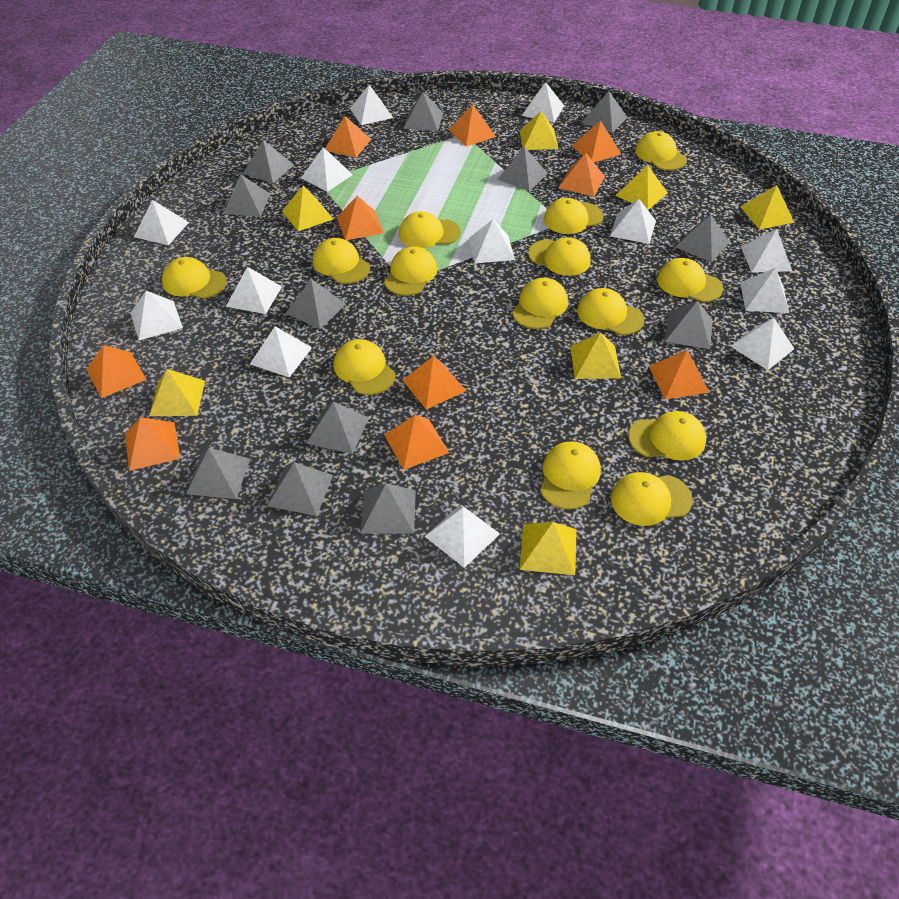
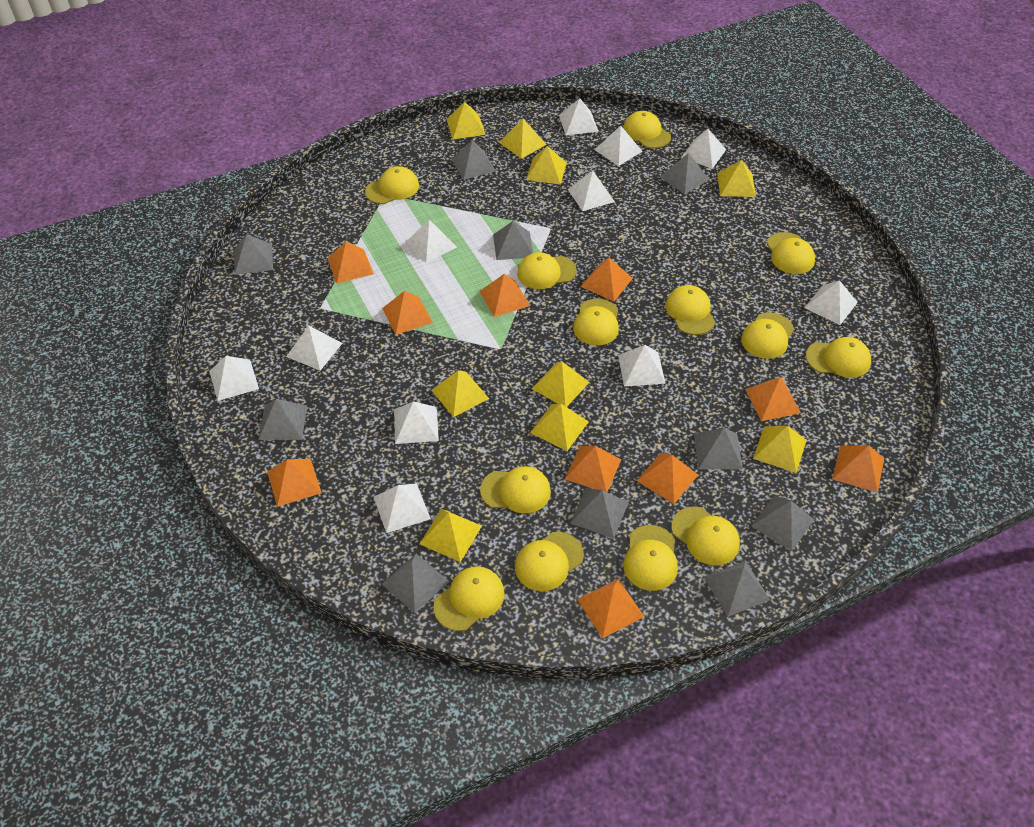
grey pyramid: 12 -> 10
white pyramid: 13 -> 11
yellow cap: 14 -> 13
yellow pyramid: 7 -> 9

